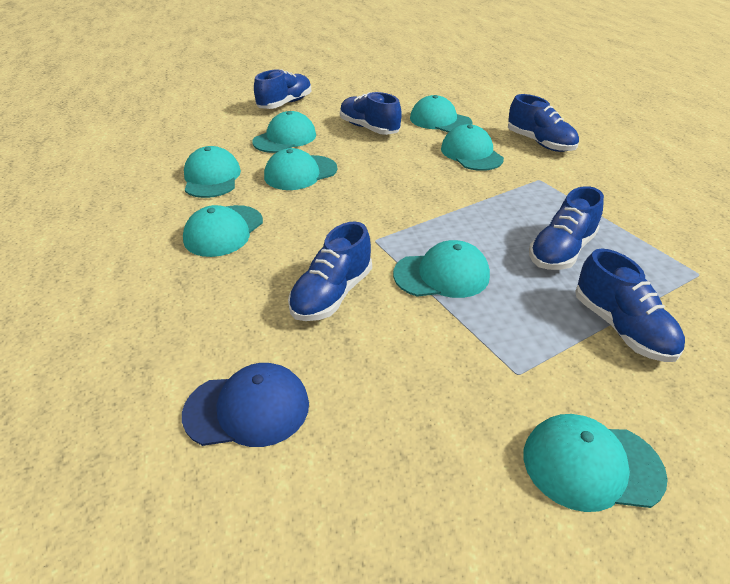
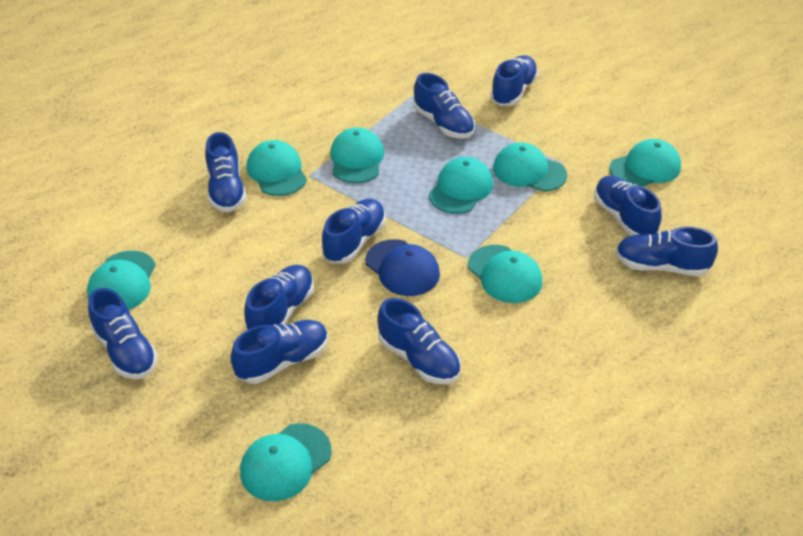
blue shoe: 6 -> 10

